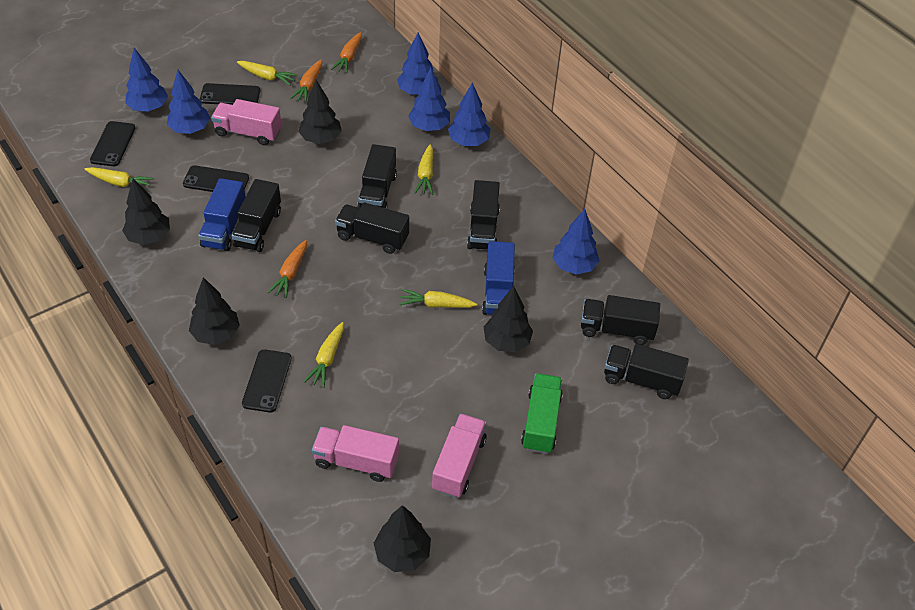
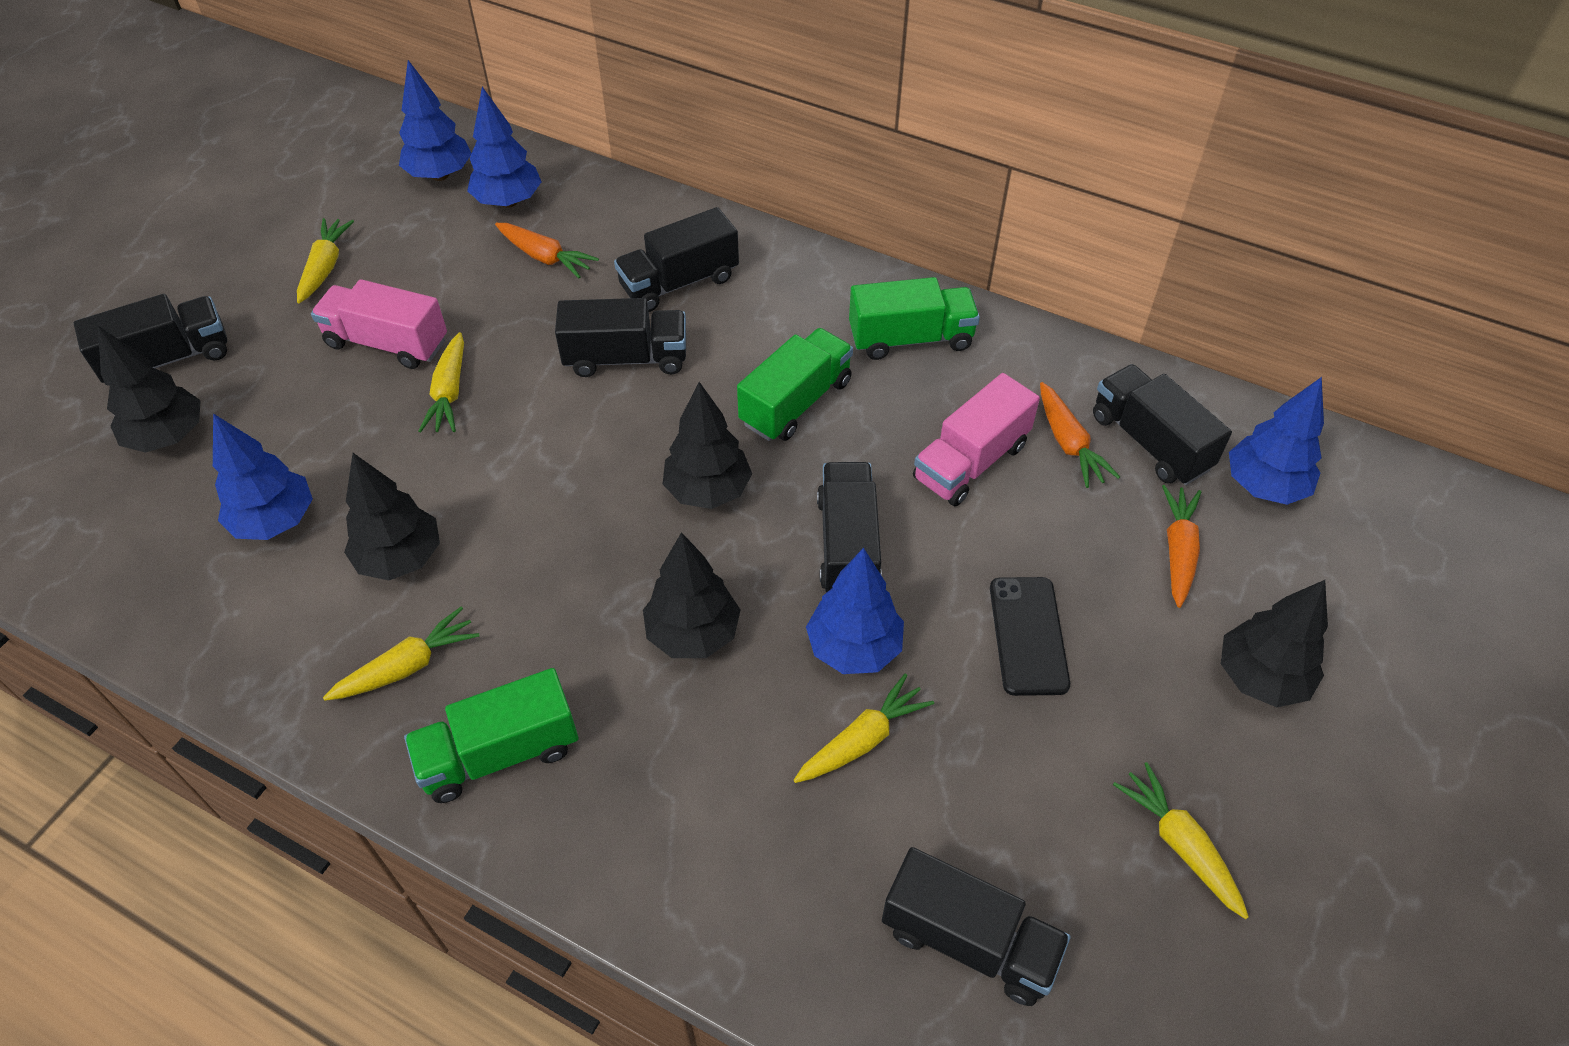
black phone: 4 -> 1
blue tree: 6 -> 5
blue truck: 2 -> 0
green truck: 1 -> 3
pink truck: 3 -> 2

